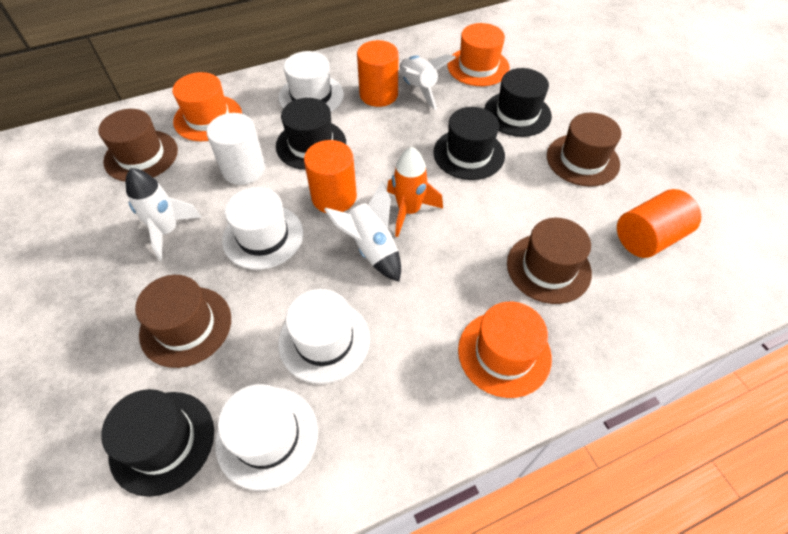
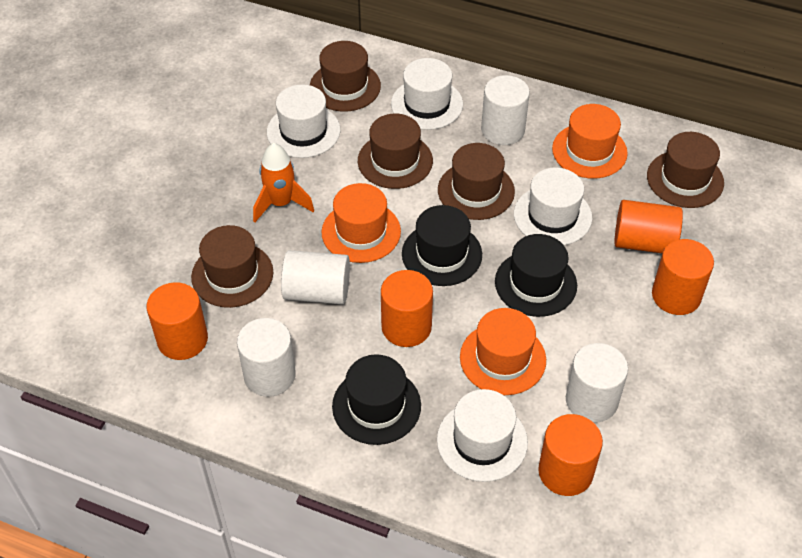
black hat: 4 -> 3
brown hat: 4 -> 5
orange cylinder: 3 -> 5
white cylinder: 1 -> 4
white rocket: 3 -> 0

